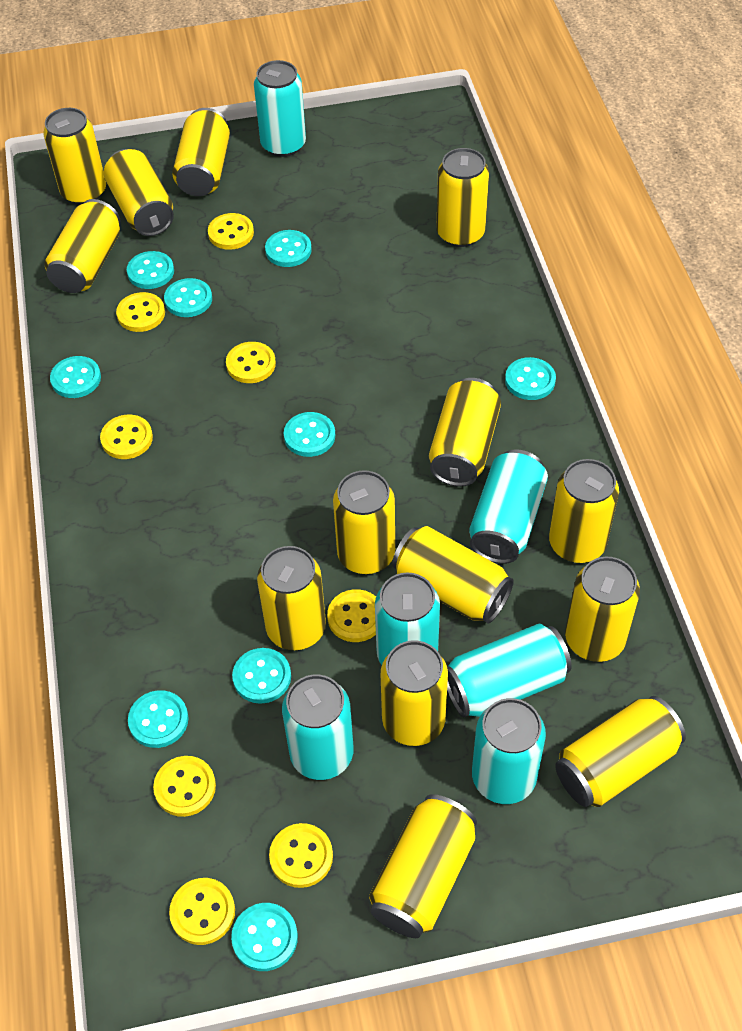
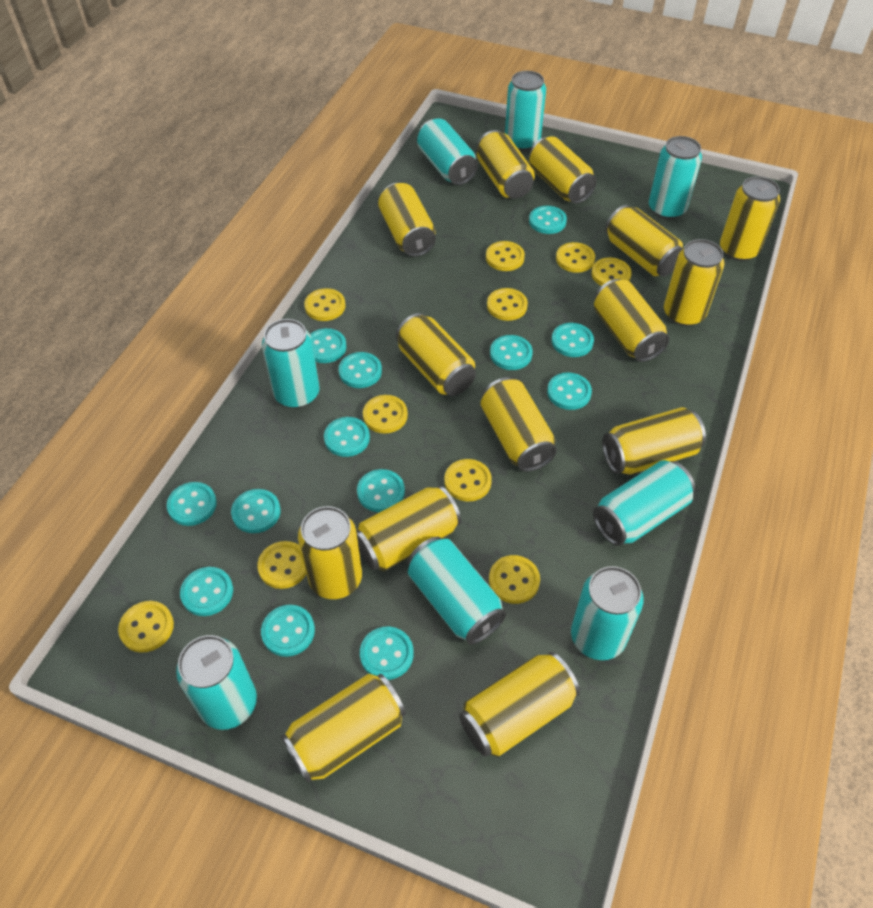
turquoise button: 9 -> 13
turquoise can: 6 -> 8
yellow button: 8 -> 10

